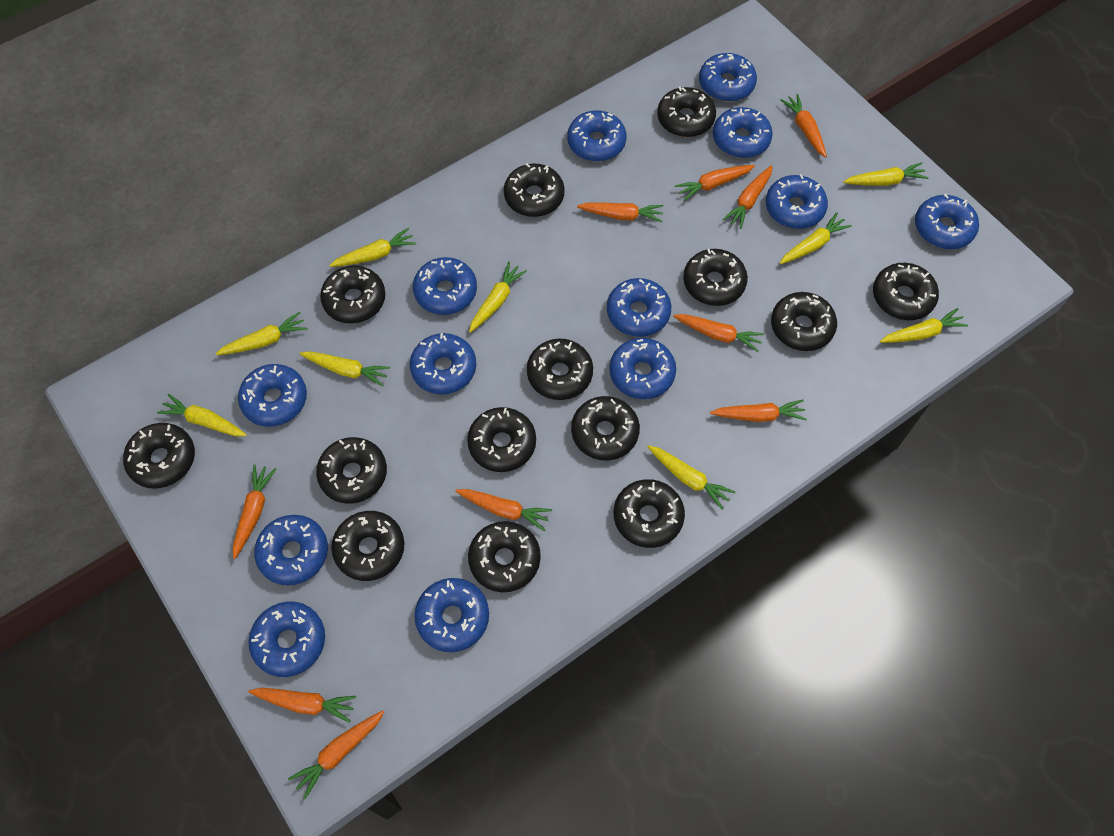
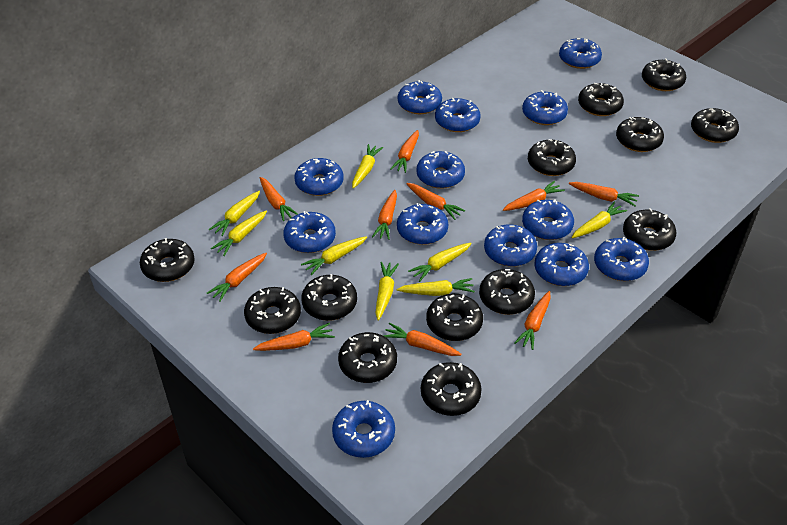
black donut: 14 -> 13
yellow carrot: 9 -> 8

